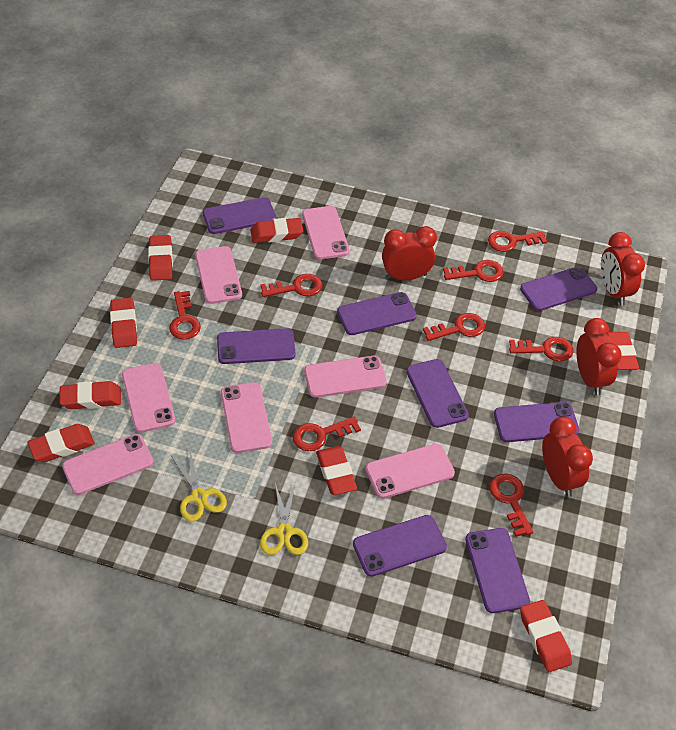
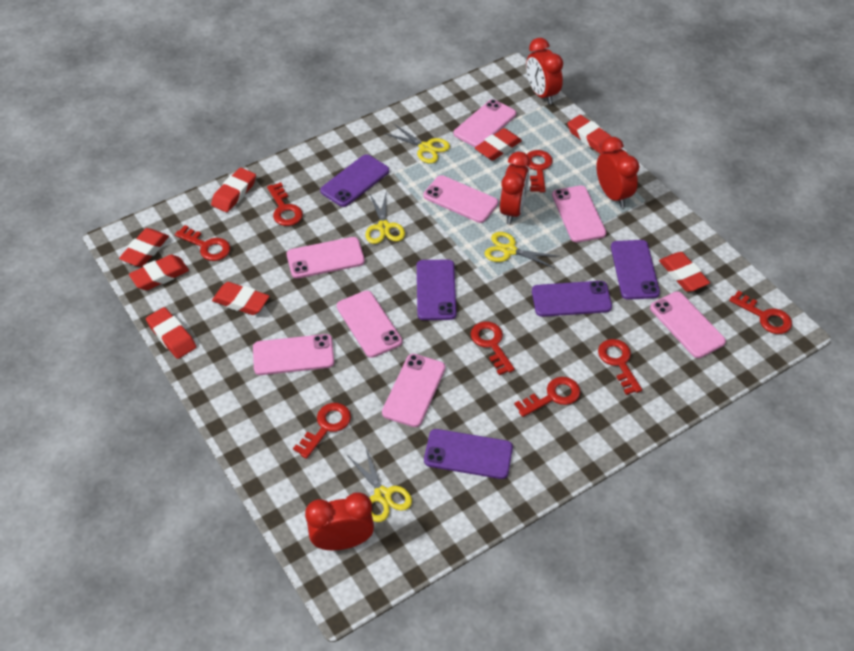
pink phone: 7 -> 8
purple phone: 8 -> 5
yellow scissors: 2 -> 4

